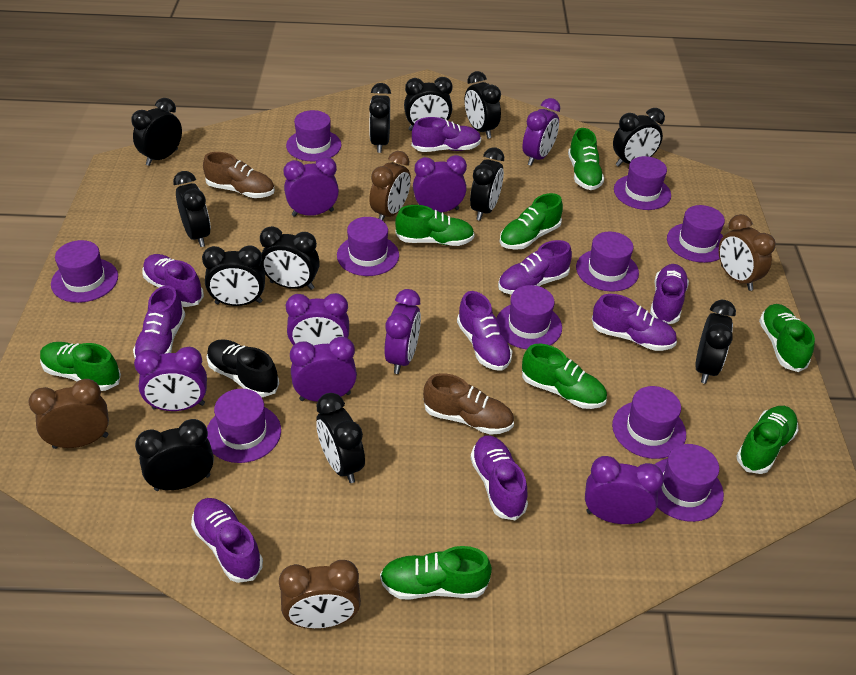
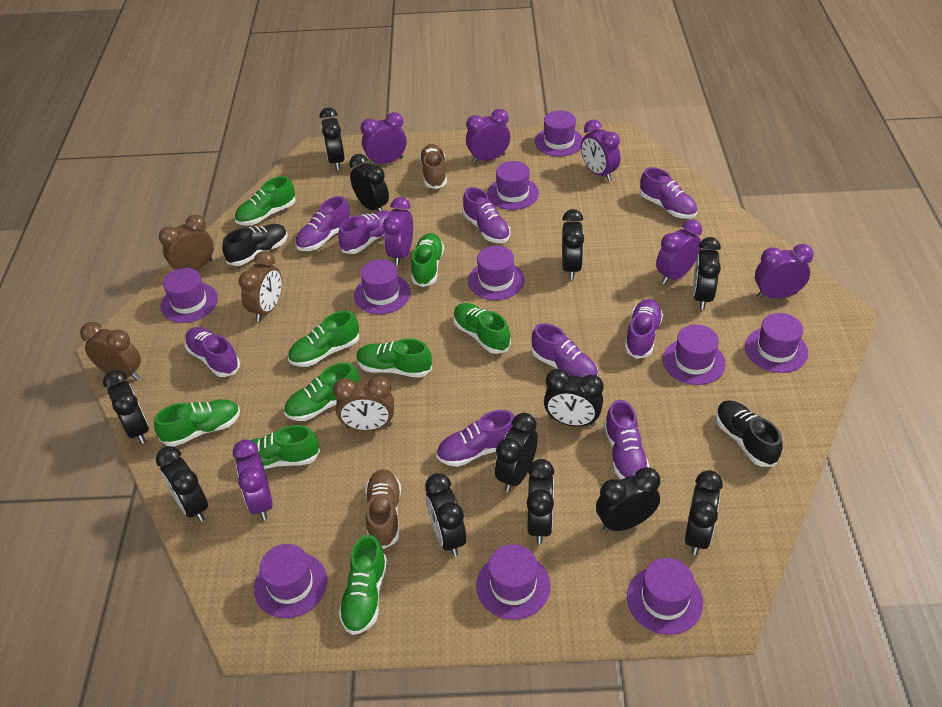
black shoe: 1 -> 2
green shoe: 8 -> 9
purple clock: 8 -> 7

